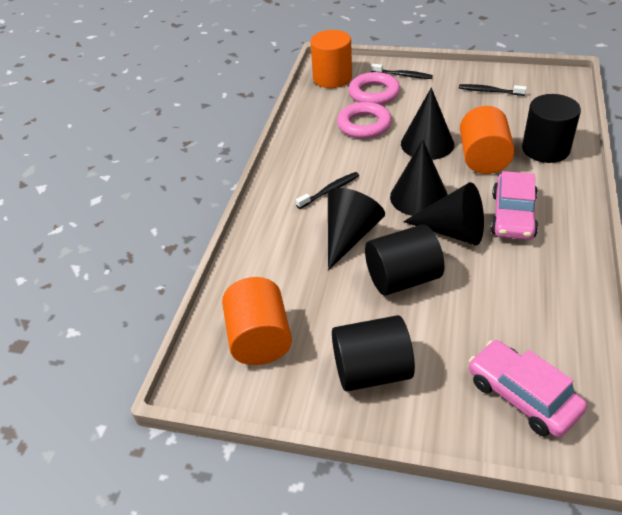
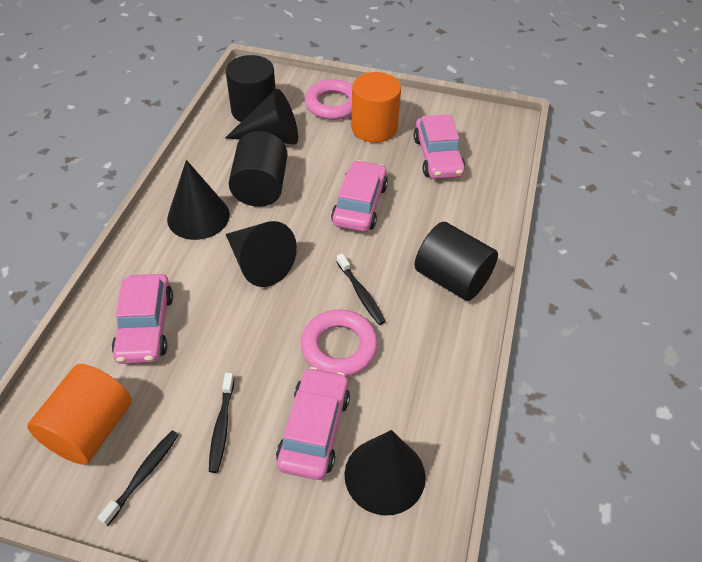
orange cylinder: 3 -> 2
pink car: 2 -> 4

